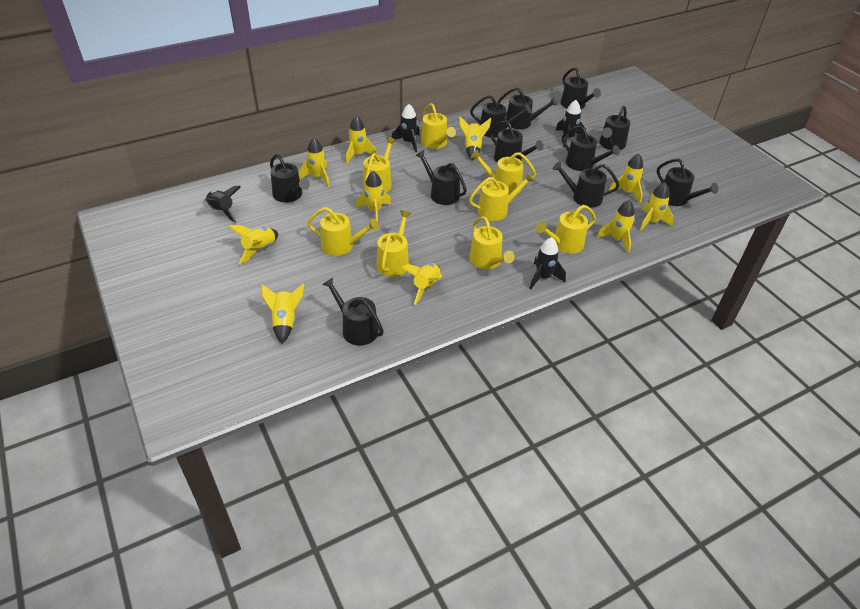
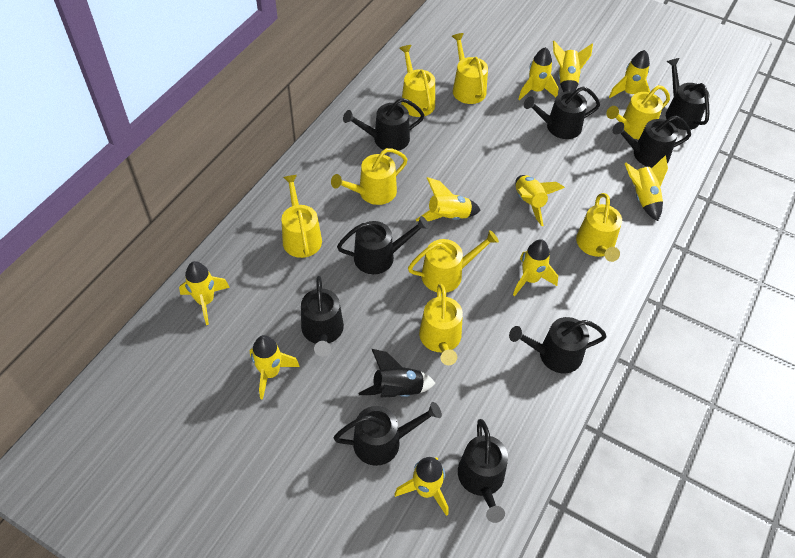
black rocket: 4 -> 1
black watering can: 11 -> 9

